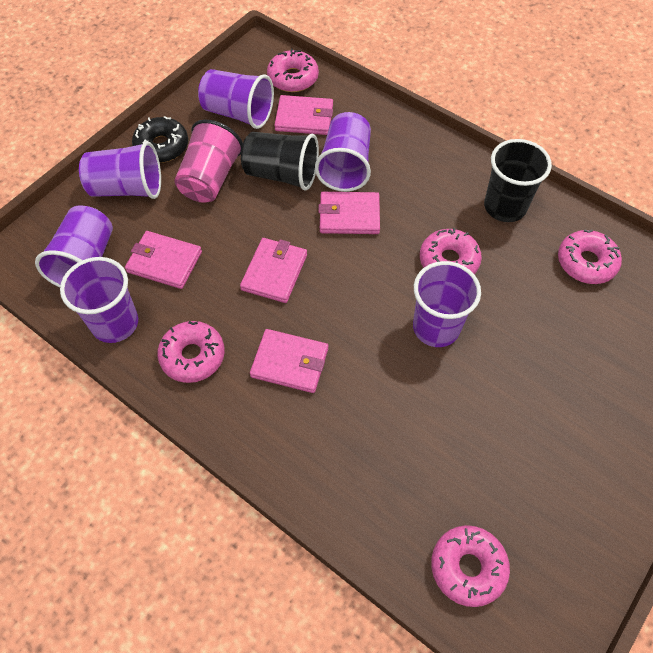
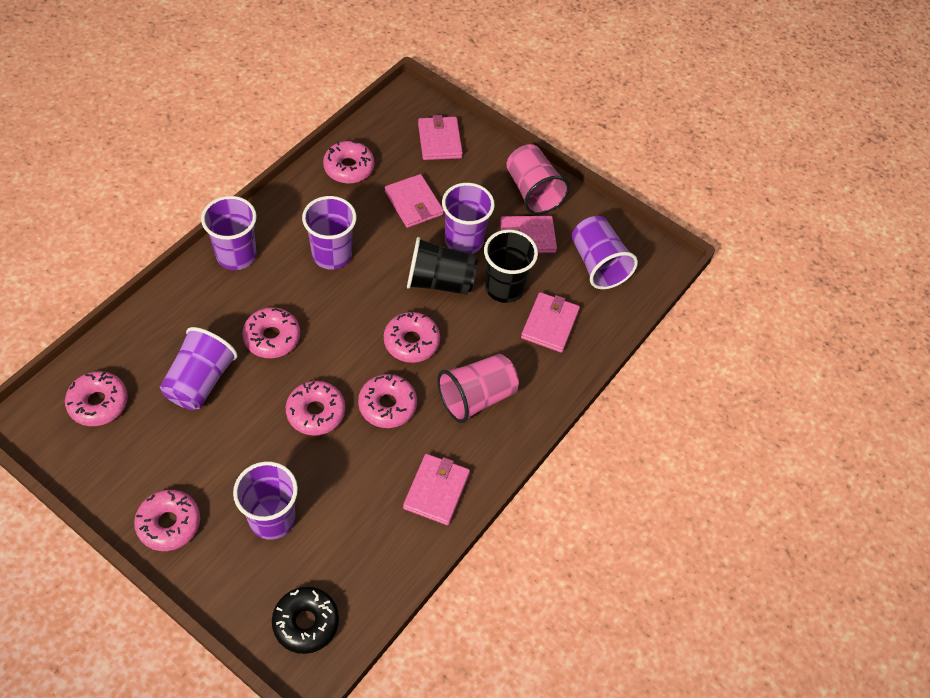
pink cup: 1 -> 2
pink donut: 5 -> 7

